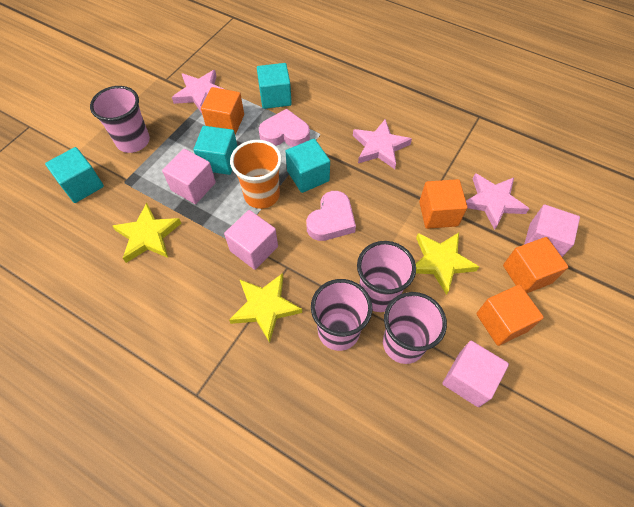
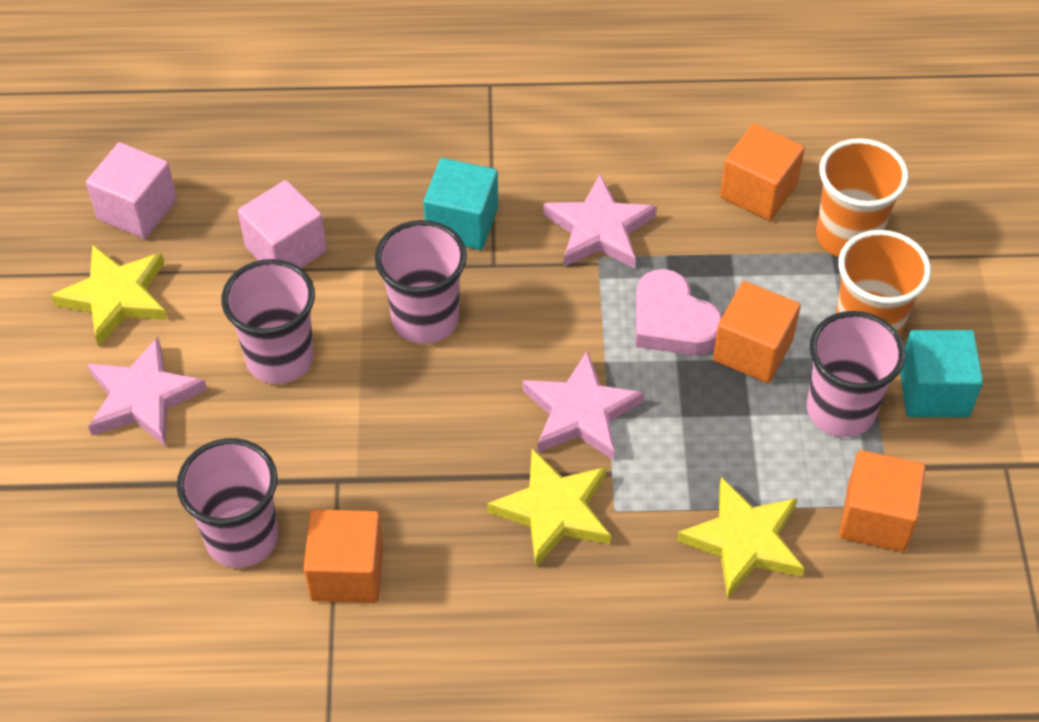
orange cup: 1 -> 2
pink cube: 4 -> 2
pink heart: 2 -> 1
turquoise cube: 4 -> 2

